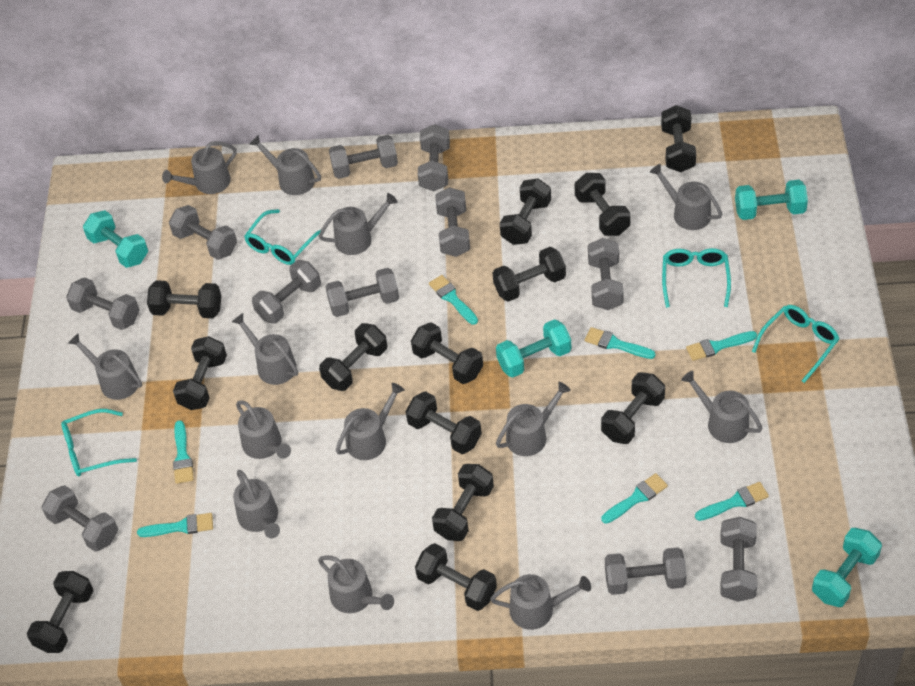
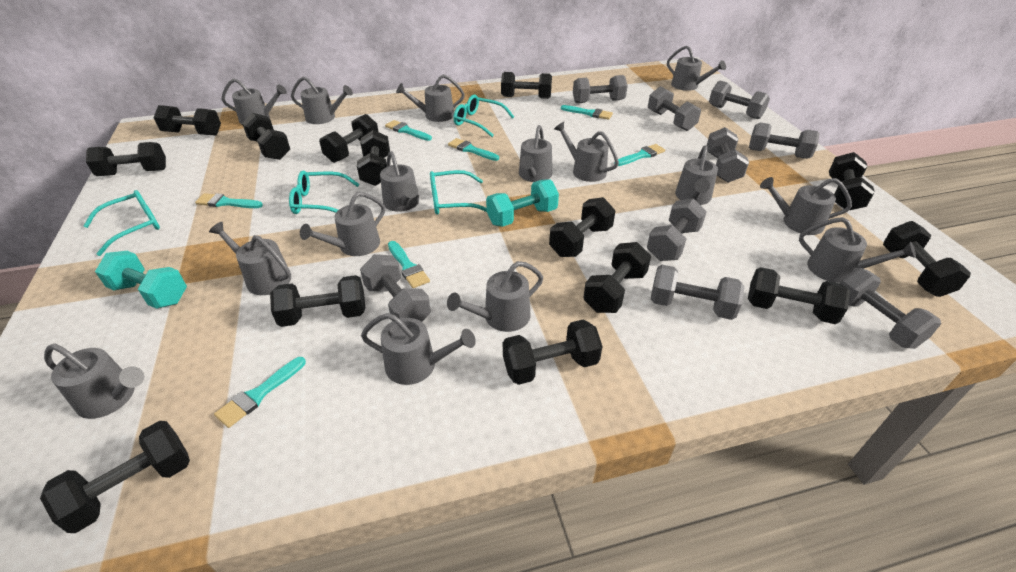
black dumbbell: 13 -> 14
grey dumbbell: 11 -> 9
grey watering can: 13 -> 15
turquoise dumbbell: 4 -> 2

